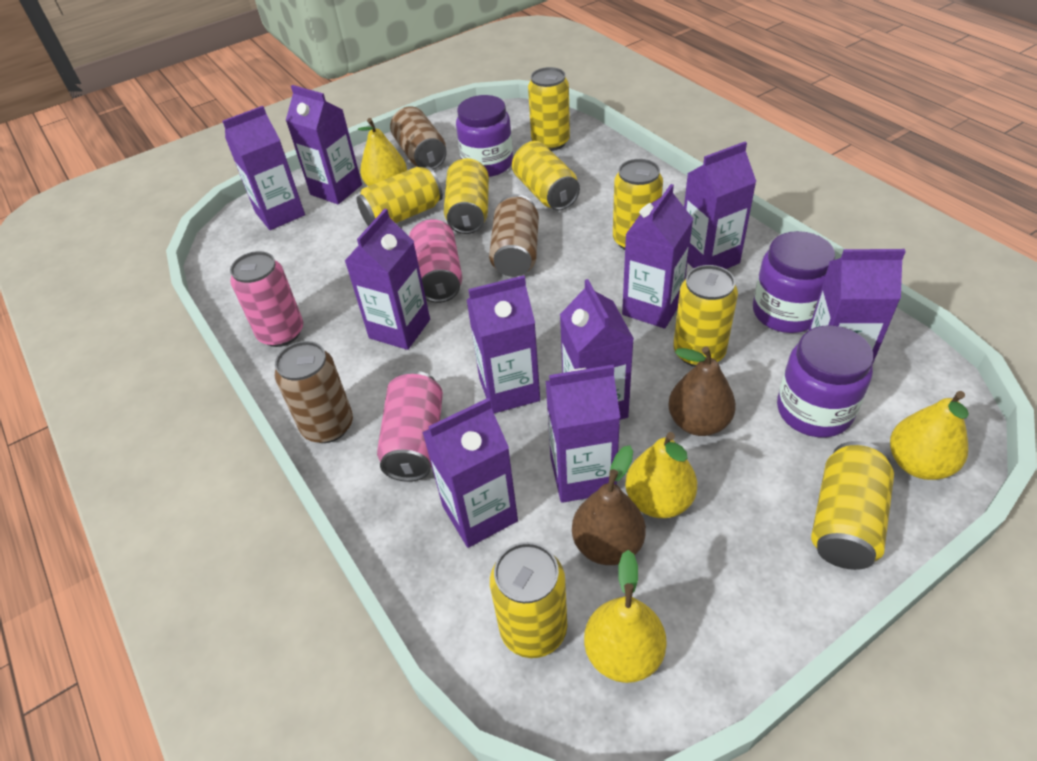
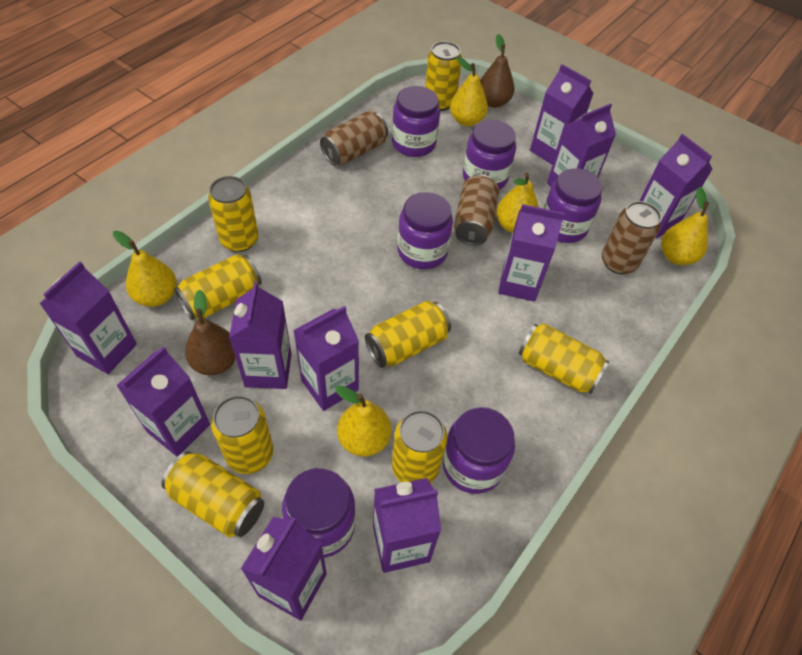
pink can: 3 -> 0
purple jar: 3 -> 6
yellow pear: 4 -> 5

